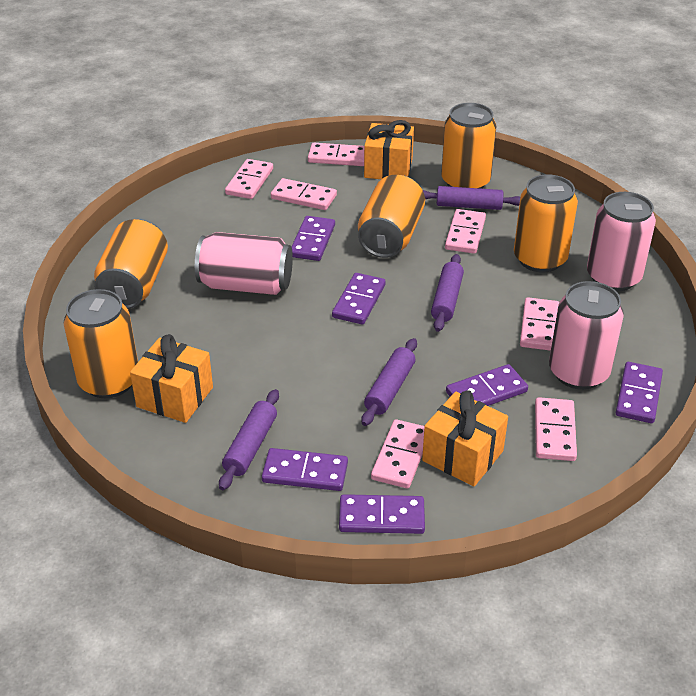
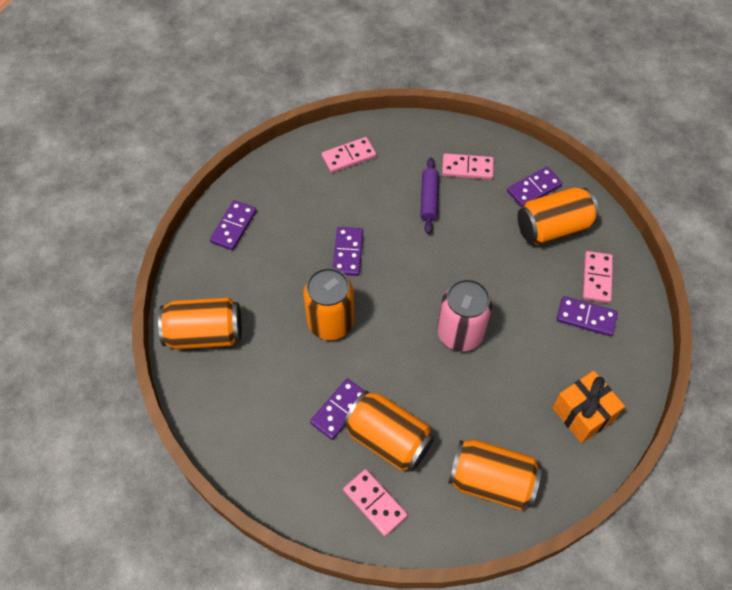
orange gift: 3 -> 1
pink can: 3 -> 1
pink domino: 7 -> 4
purple domino: 6 -> 5
purple rolling pin: 4 -> 1

